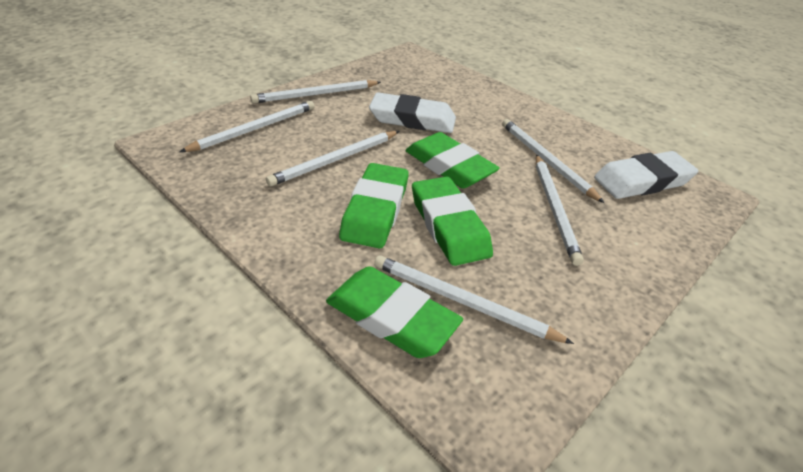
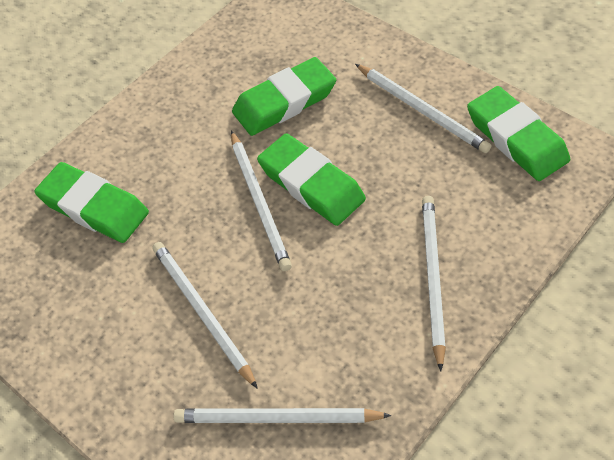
white eraser: 2 -> 0
white pencil: 6 -> 5

